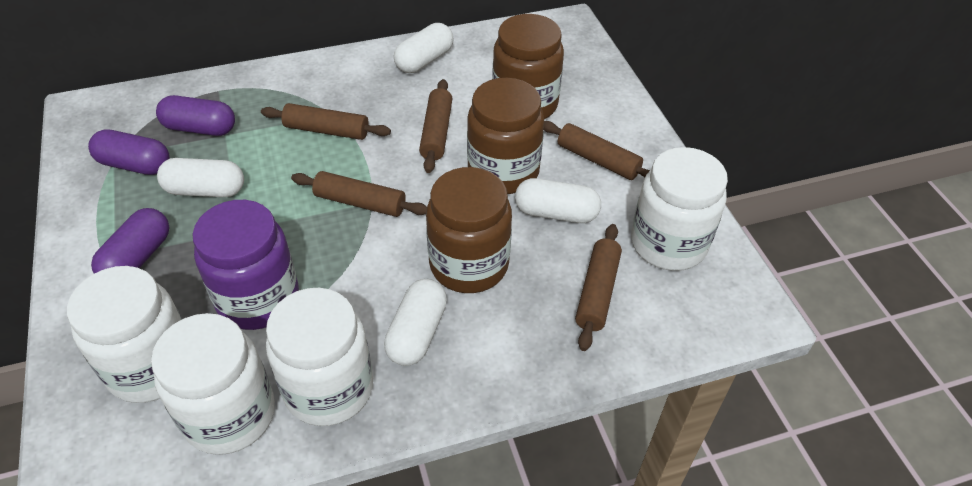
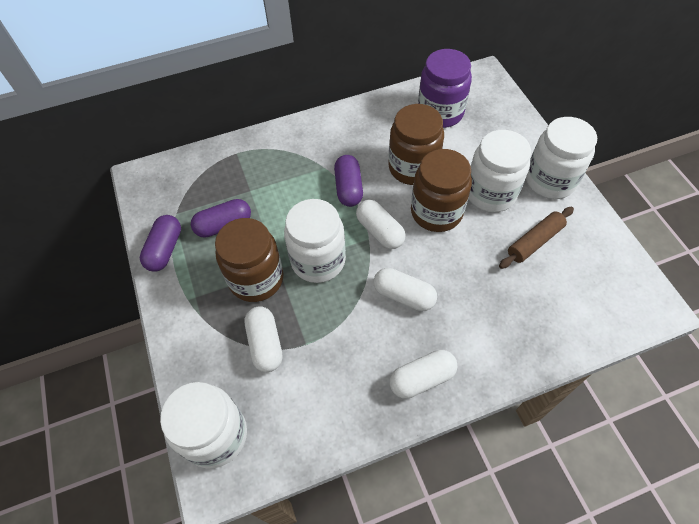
brown rolling pin: 5 -> 1

